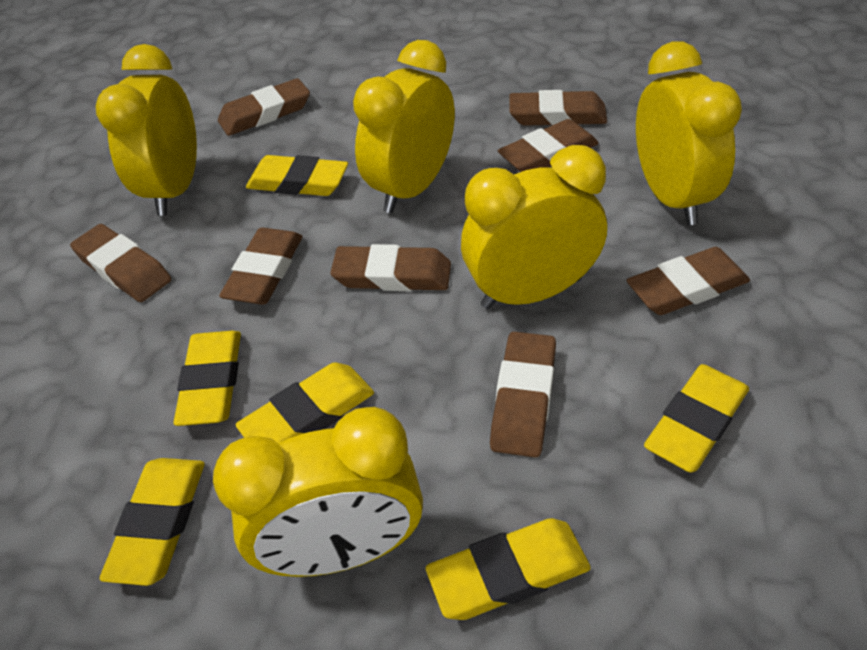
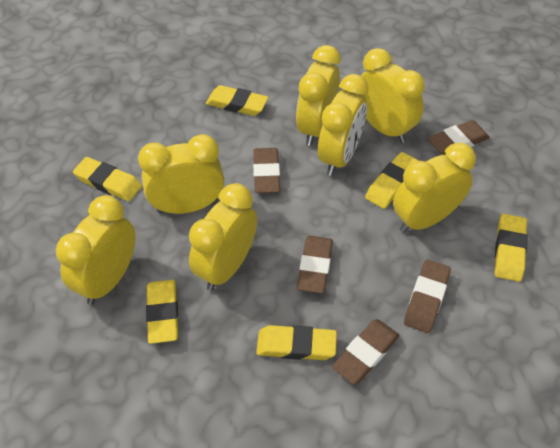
brown eraser: 8 -> 5
yellow clock: 5 -> 7

